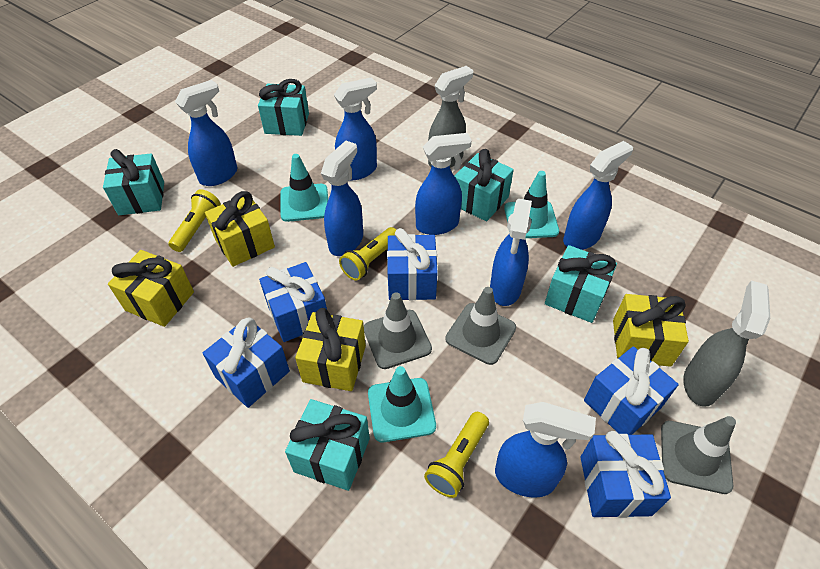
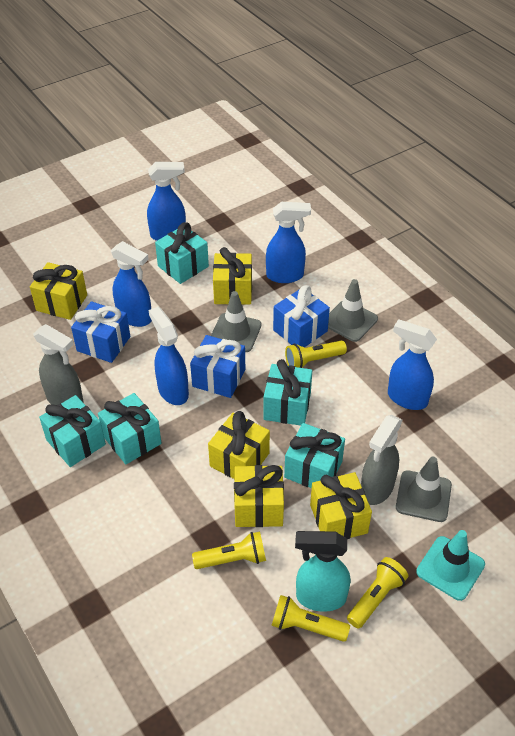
blue gift: 5 -> 3
blue spray bottle: 7 -> 5
turquoise spray bottle: 0 -> 1
turquoise traffic cone: 3 -> 1
yellow flashlight: 3 -> 4
yellow gift: 4 -> 5

